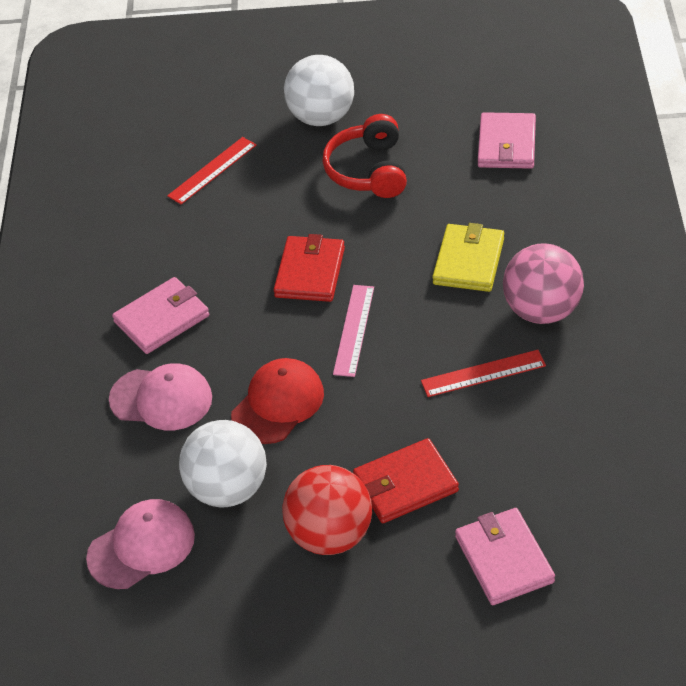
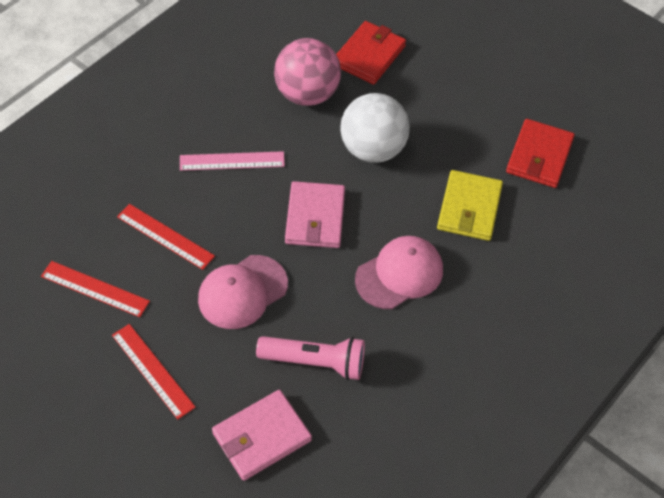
pink flashlight: 0 -> 1
pink wallet: 3 -> 2
red ball: 1 -> 0
red cap: 1 -> 0
red headphones: 1 -> 0
red ruler: 2 -> 3
white ball: 2 -> 1

